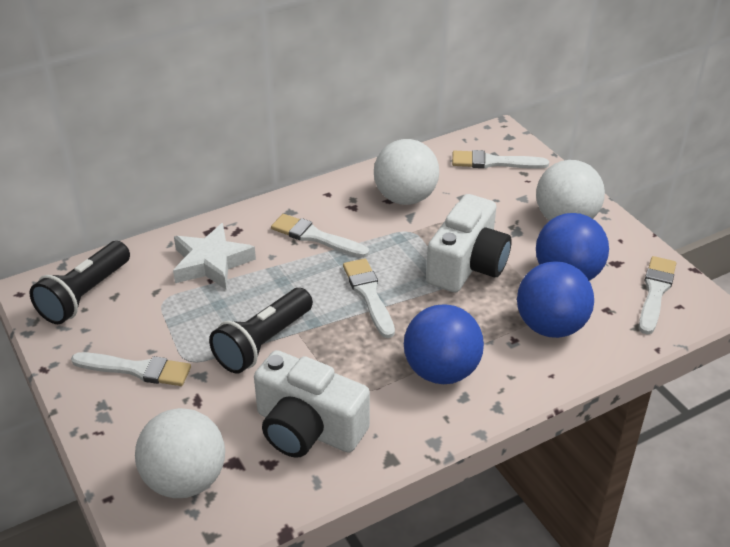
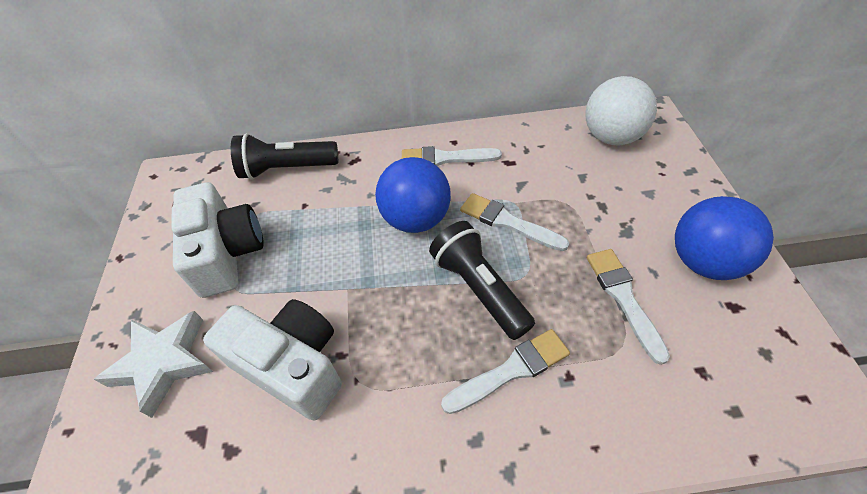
blue ball: 3 -> 2
white ball: 3 -> 1
white brush: 5 -> 4

